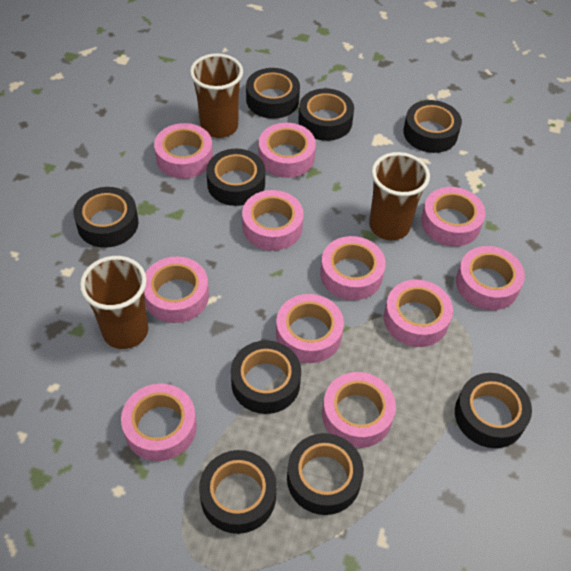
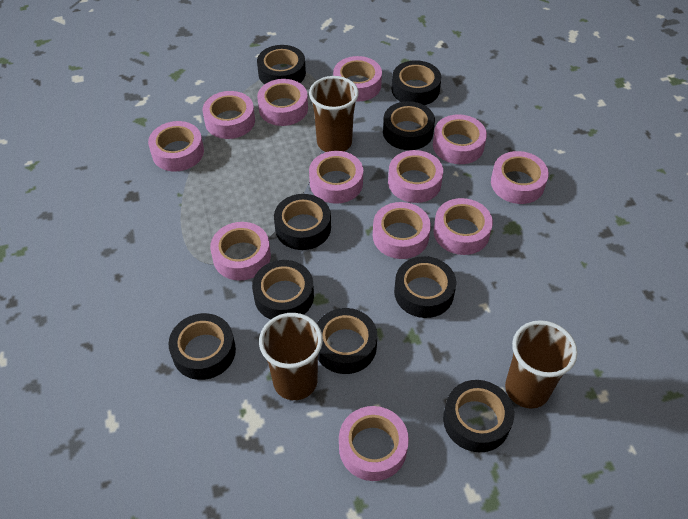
pink tape: 11 -> 12

